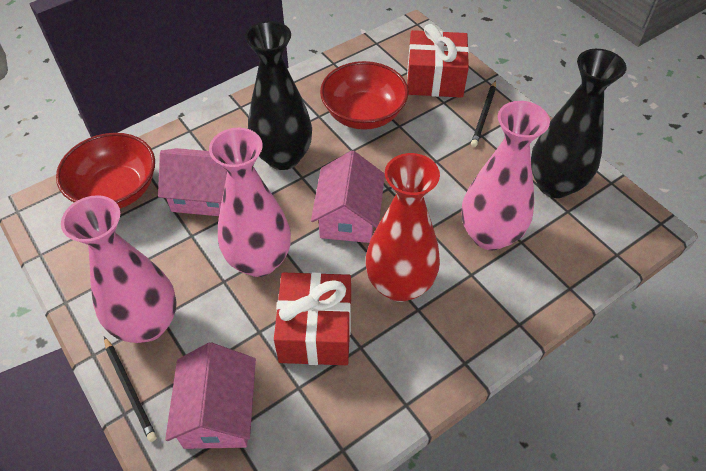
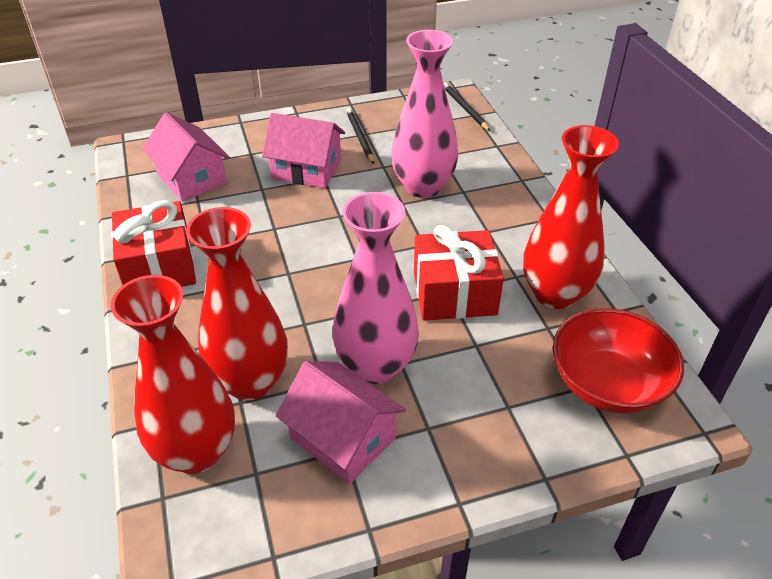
black vase: 2 -> 0
pink vase: 3 -> 2
red bowl: 2 -> 1
red vase: 1 -> 3

